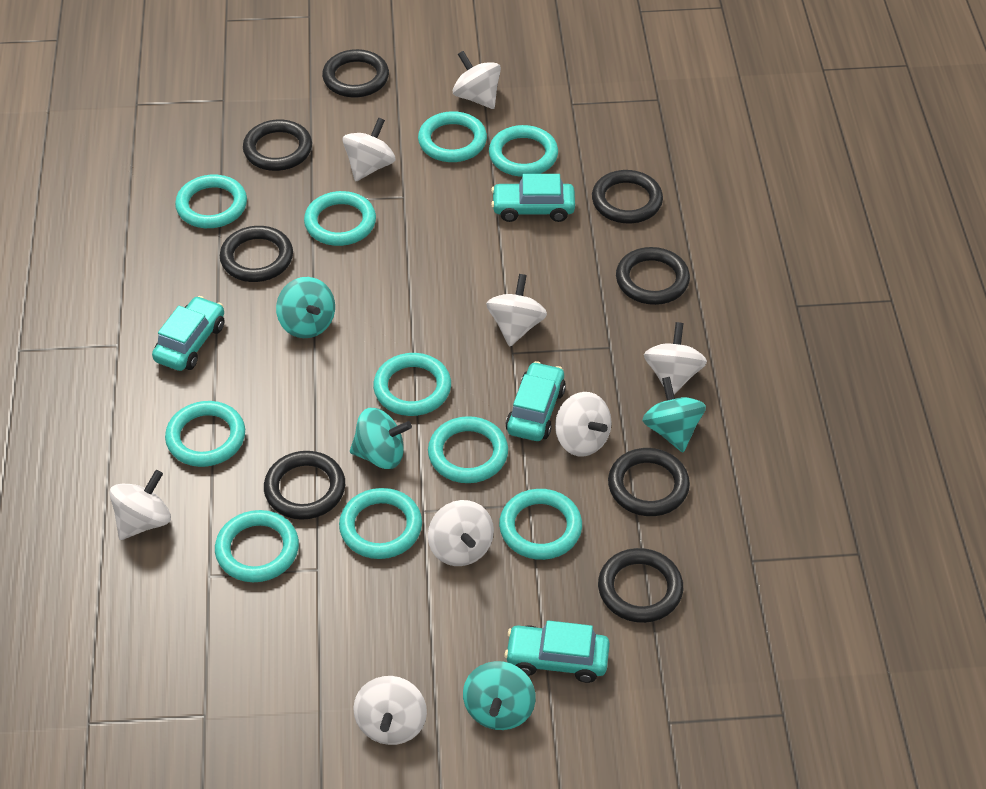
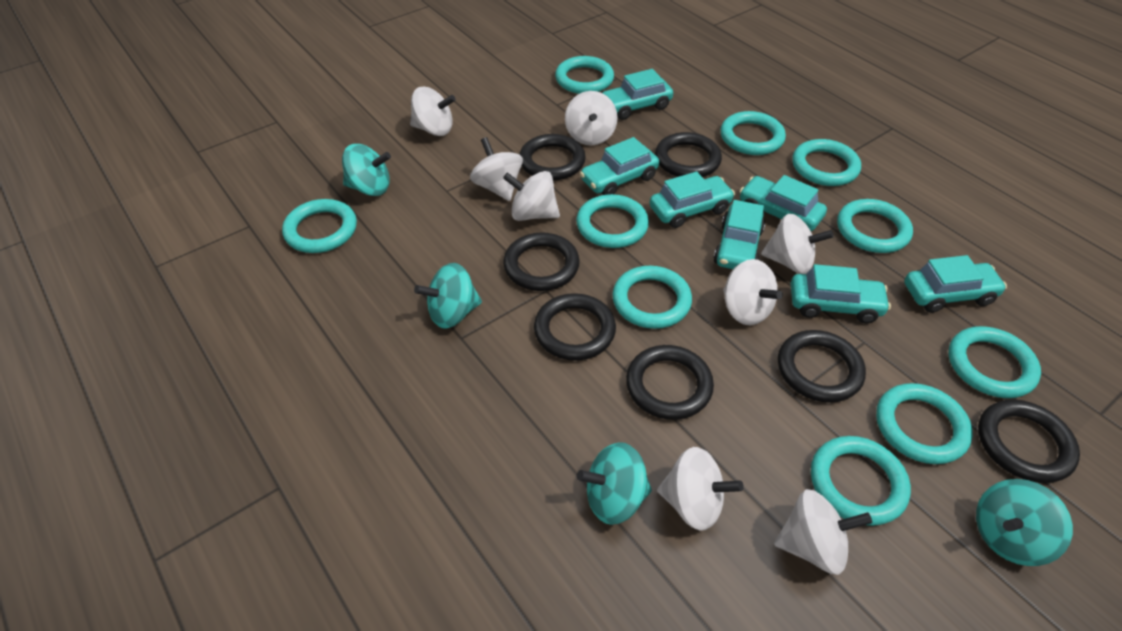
black ring: 8 -> 7
turquoise car: 4 -> 7

